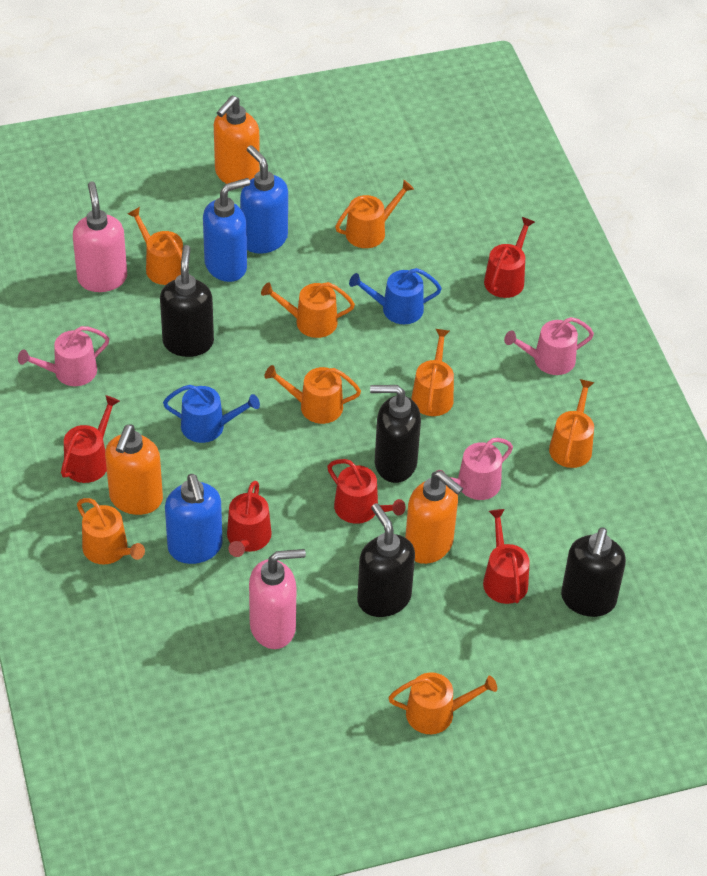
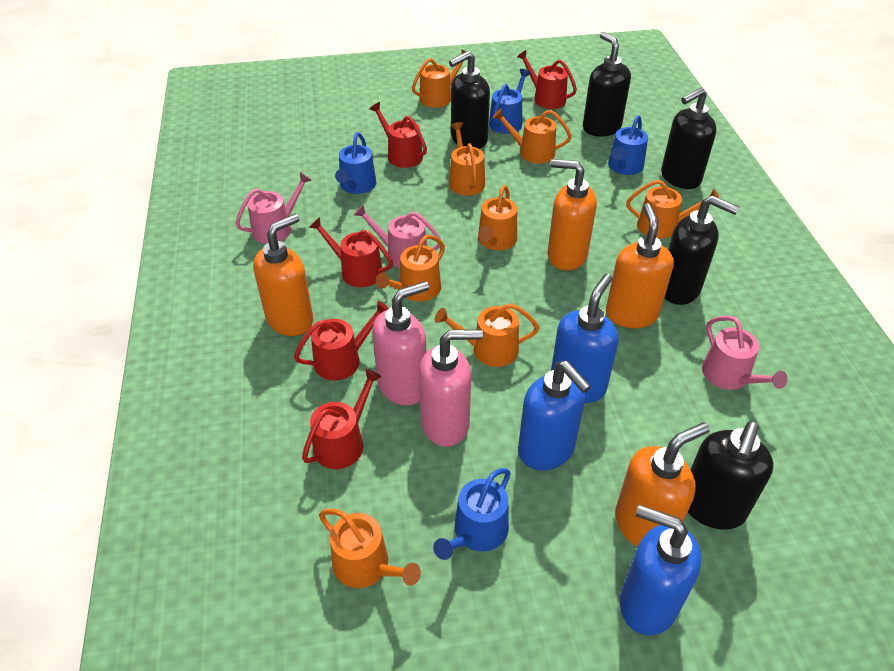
black soap dispenser: 4 -> 5
blue watering can: 2 -> 4
orange soap dispenser: 3 -> 4

